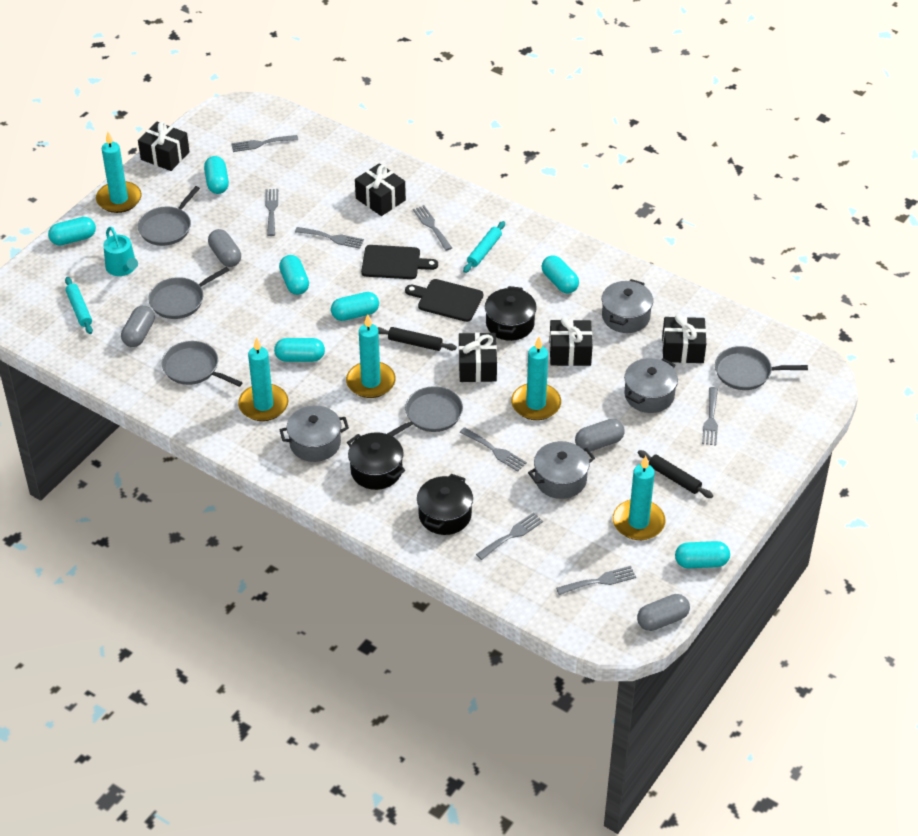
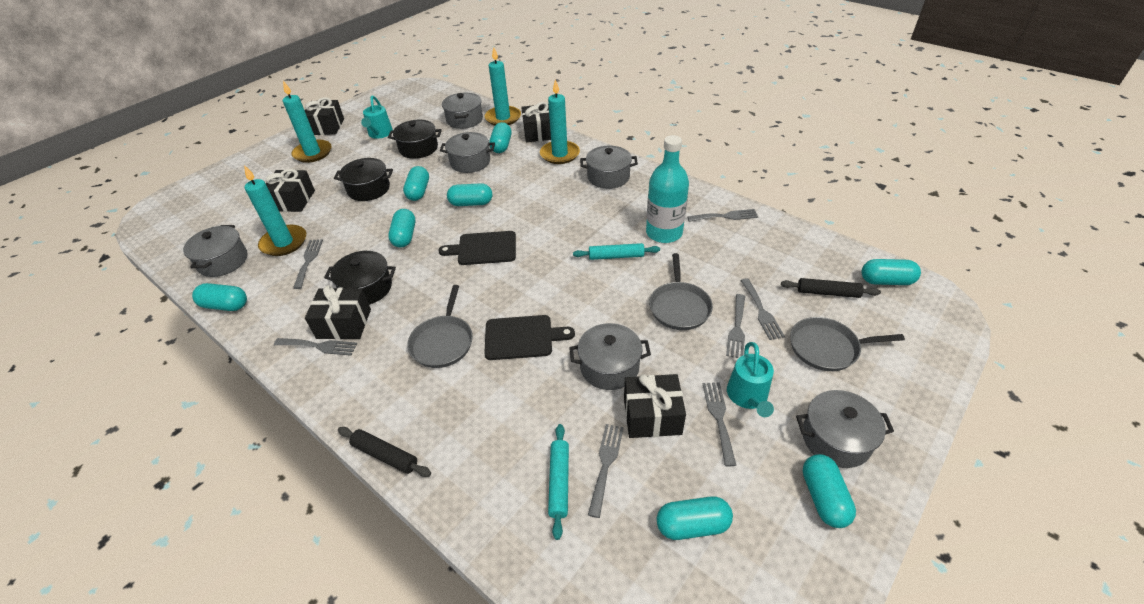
grey capsule: 4 -> 0
grey fork: 8 -> 7
grey pan: 5 -> 3
grey pot: 4 -> 6
turquoise bottle: 0 -> 1
turquoise candle: 5 -> 4
turquoise capsule: 7 -> 8
turquoise watering can: 1 -> 2

